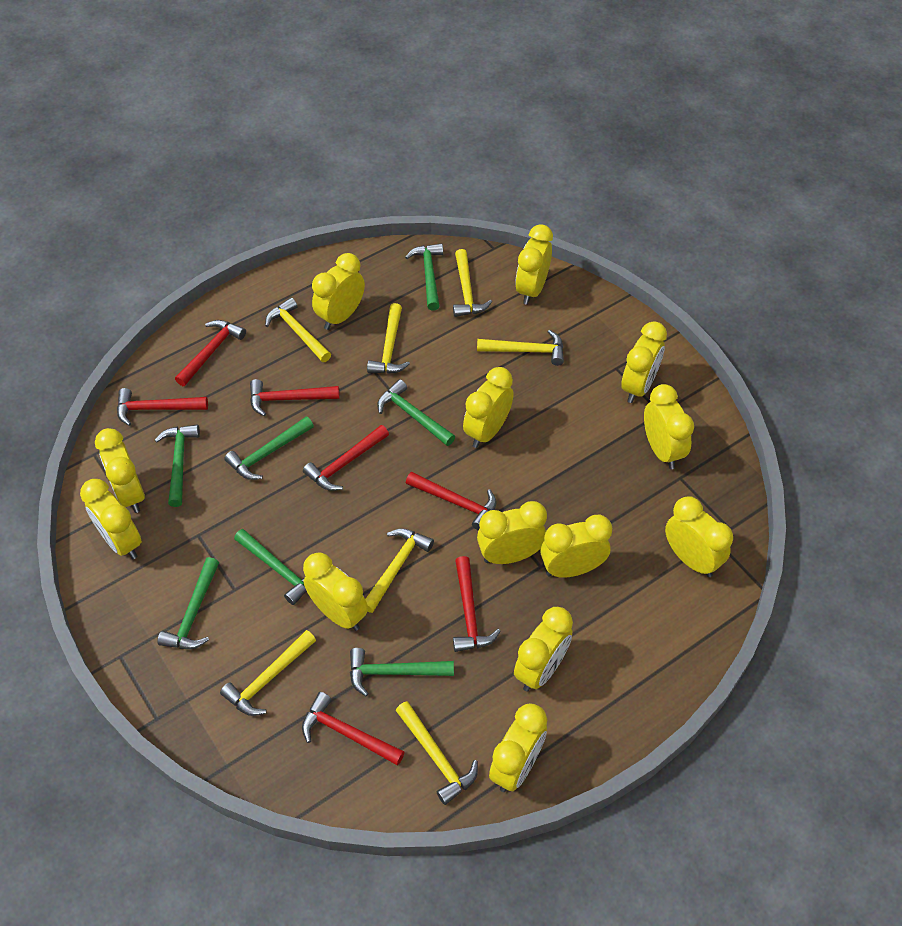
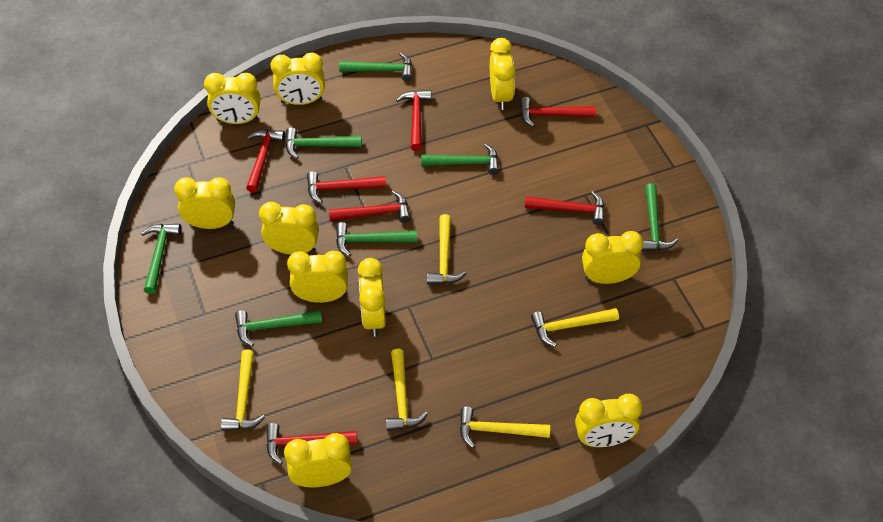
yellow clock: 13 -> 10
yellow hammer: 7 -> 5

